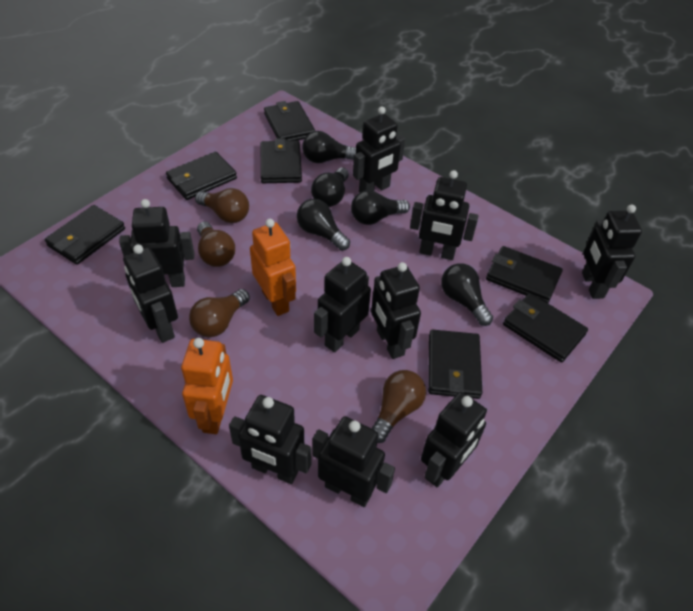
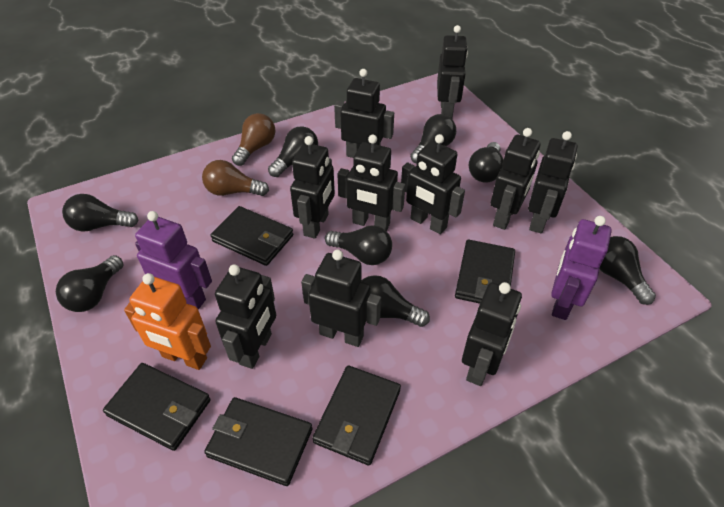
black light bulb: 5 -> 8
black wallet: 7 -> 5
brown light bulb: 4 -> 2
orange robot: 2 -> 1
purple robot: 0 -> 2

